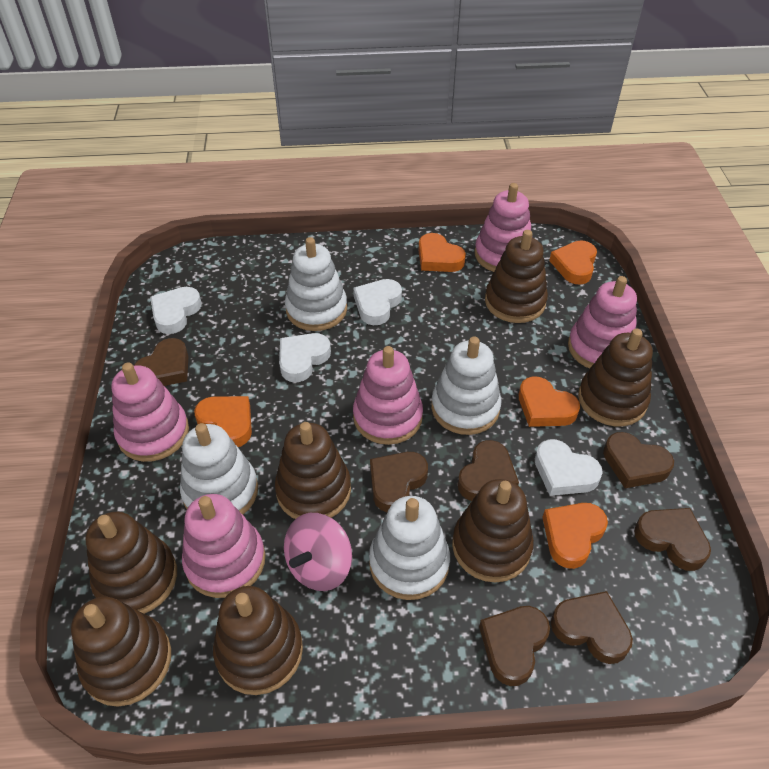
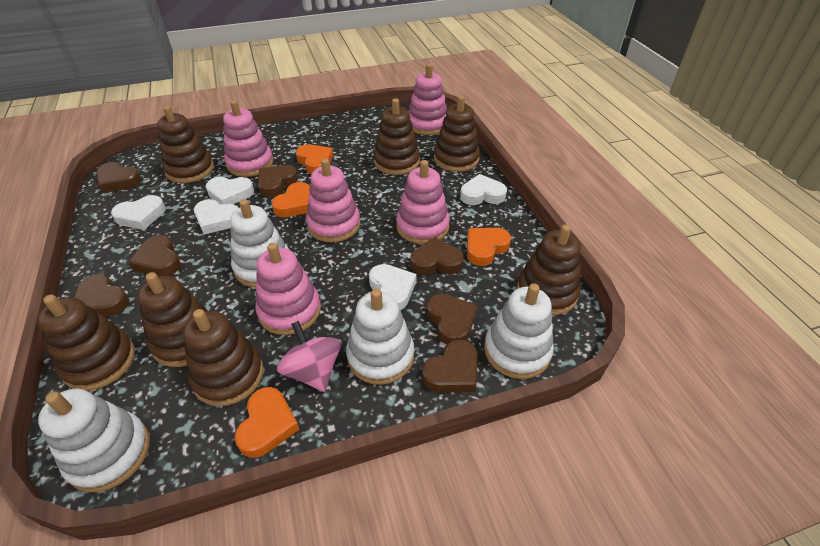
orange heart: 5 -> 4
white heart: 4 -> 5

